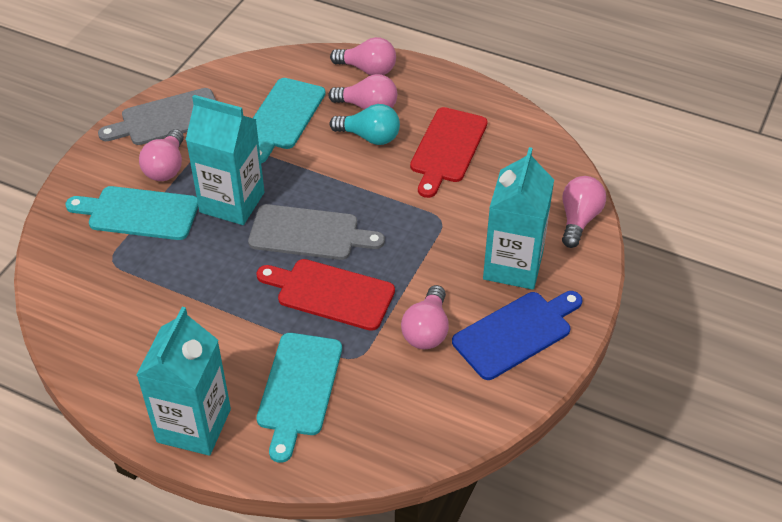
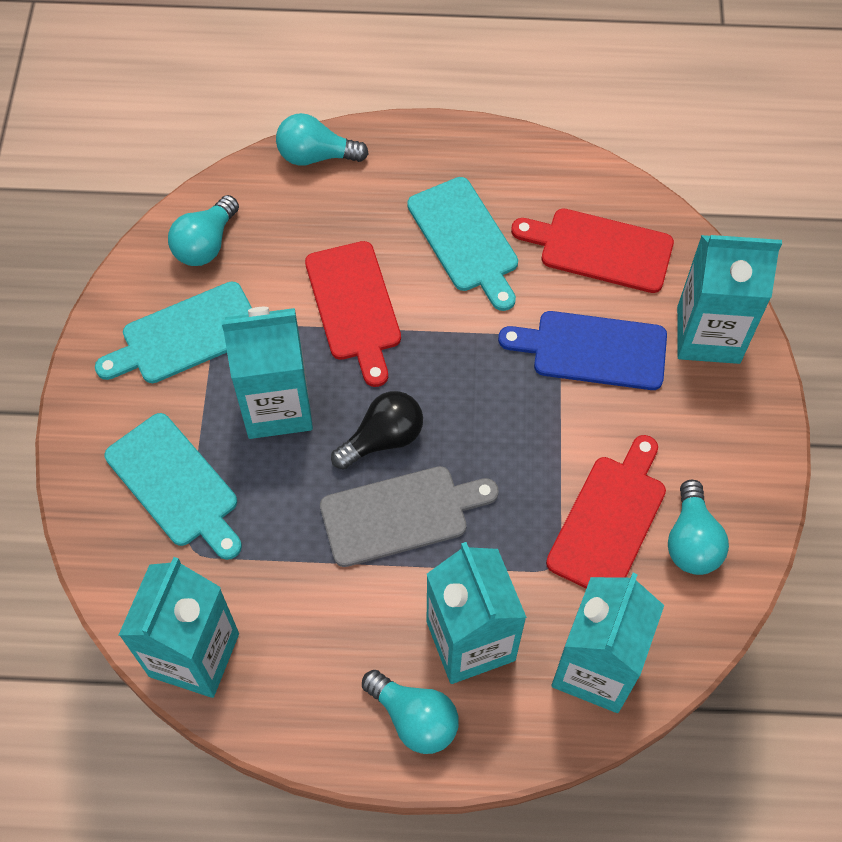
black light bulb: 0 -> 1
grey cutting board: 2 -> 1
pink light bulb: 5 -> 0
red cutting board: 2 -> 3
turquoise carton: 3 -> 5
turquoise light bulb: 1 -> 4

